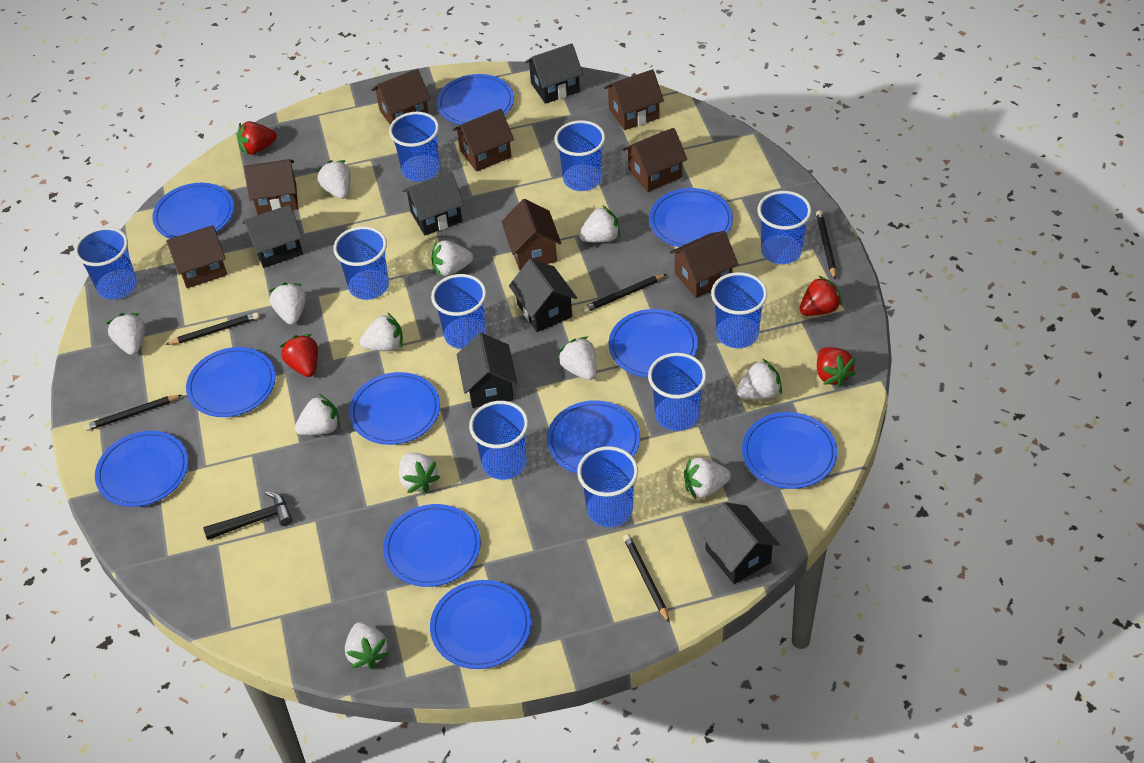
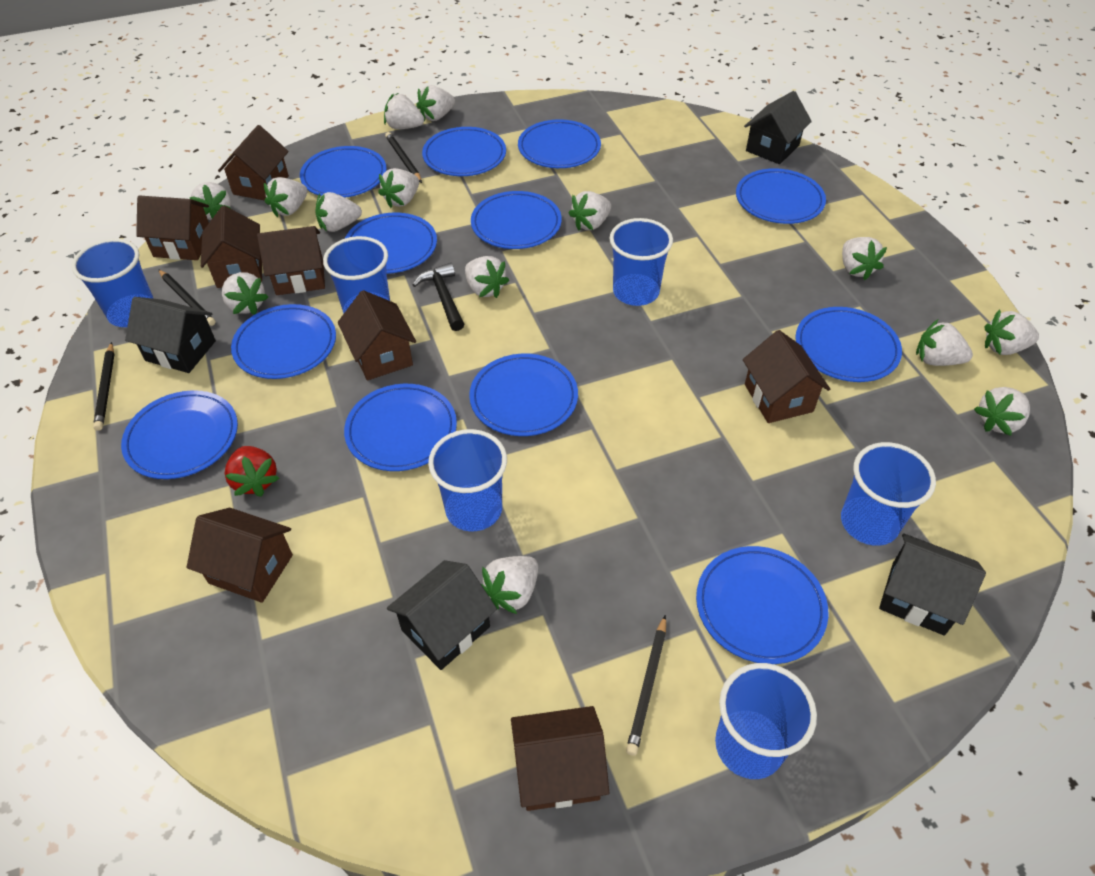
black house: 6 -> 4
black pencil: 5 -> 4
blue cup: 10 -> 6
blue plate: 11 -> 12
red strawberry: 4 -> 1
white strawberry: 12 -> 14

